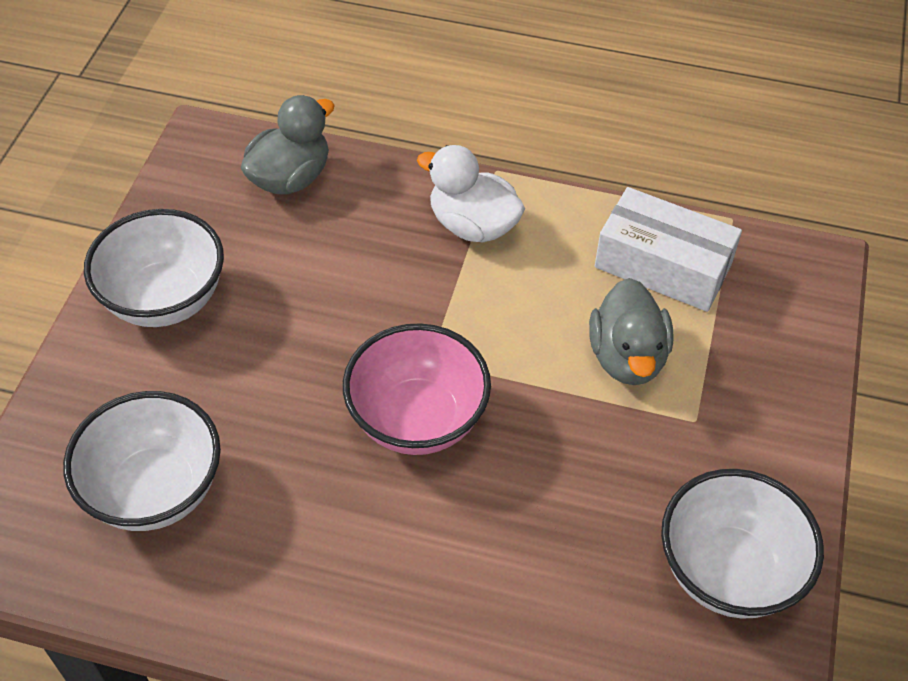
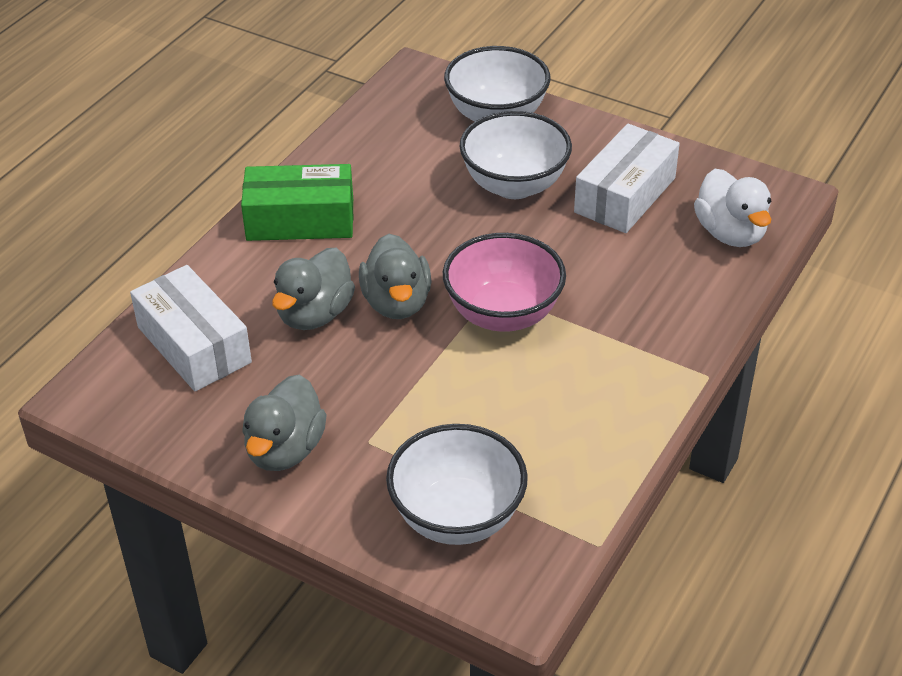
green box: 0 -> 1
grey duck: 2 -> 3
white box: 1 -> 2

